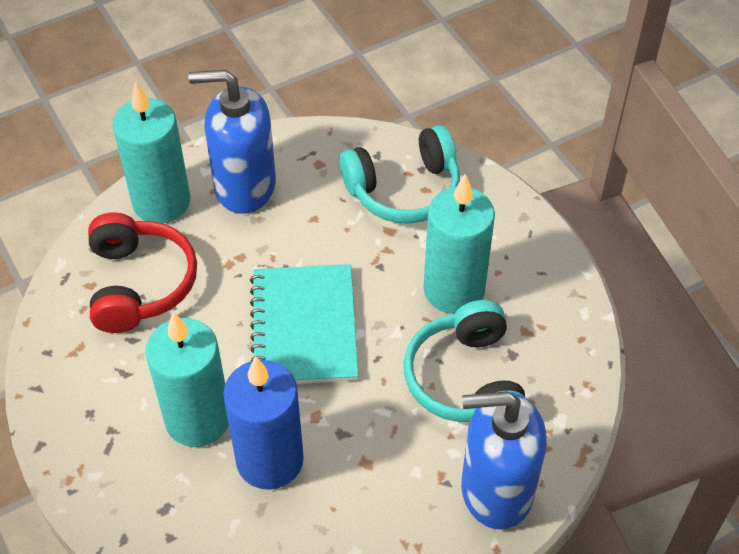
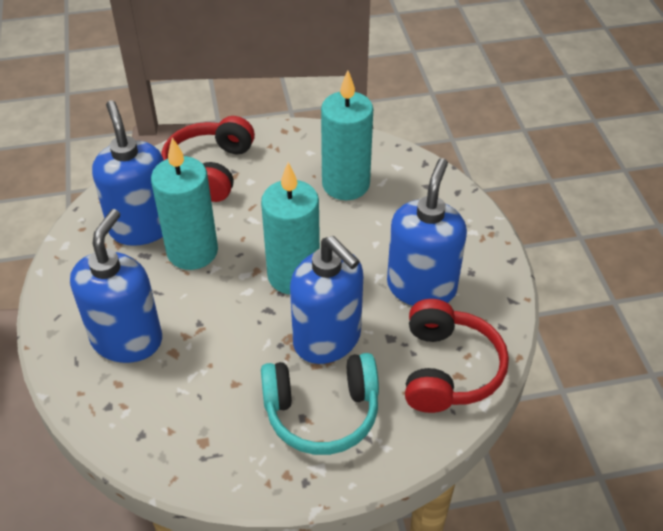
blue candle: 1 -> 0
blue soap dispenser: 2 -> 4
red headphones: 1 -> 2
turquoise headphones: 2 -> 1
turquoise notebook: 1 -> 0

